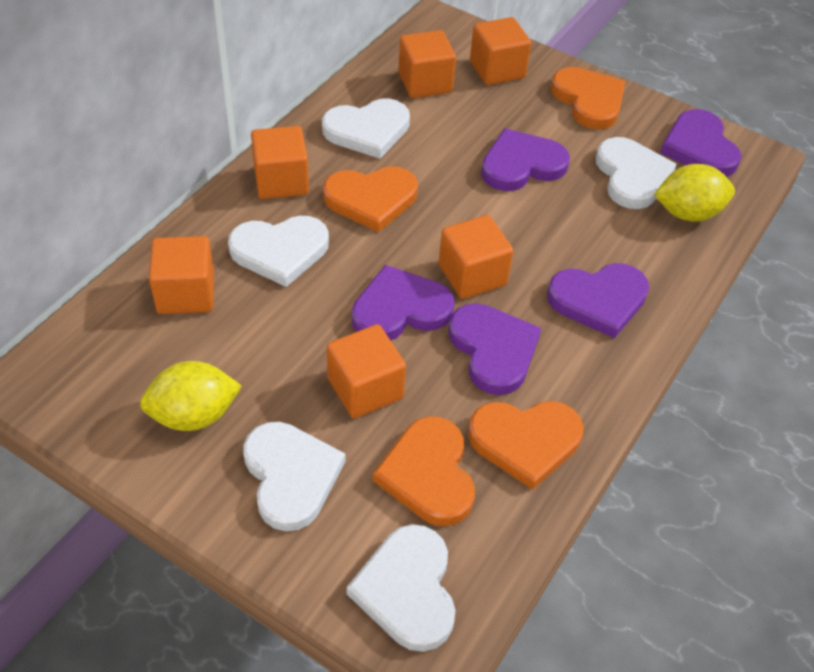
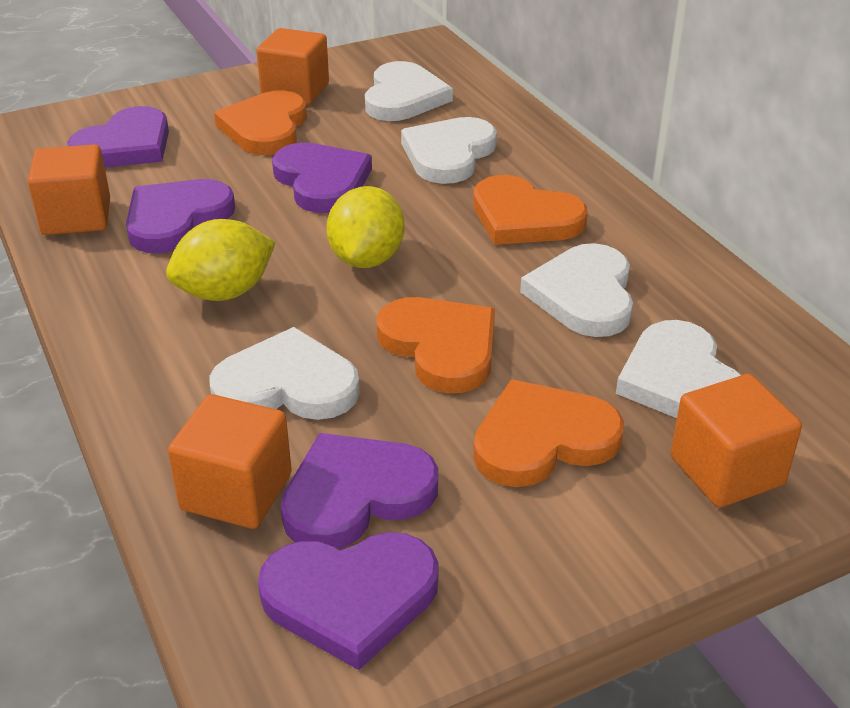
orange cube: 6 -> 4

